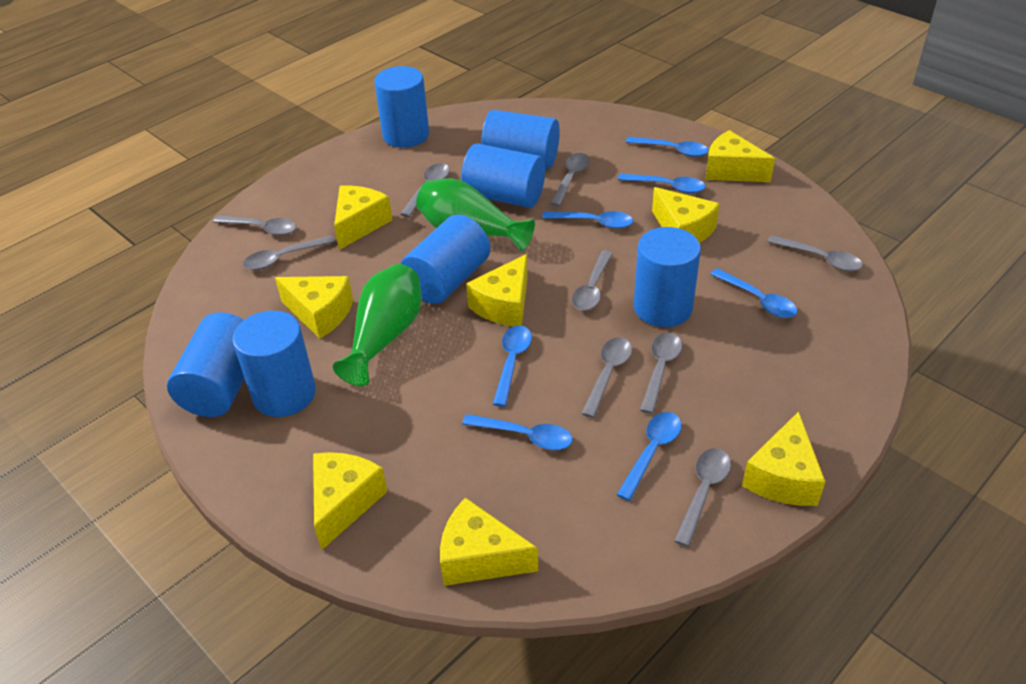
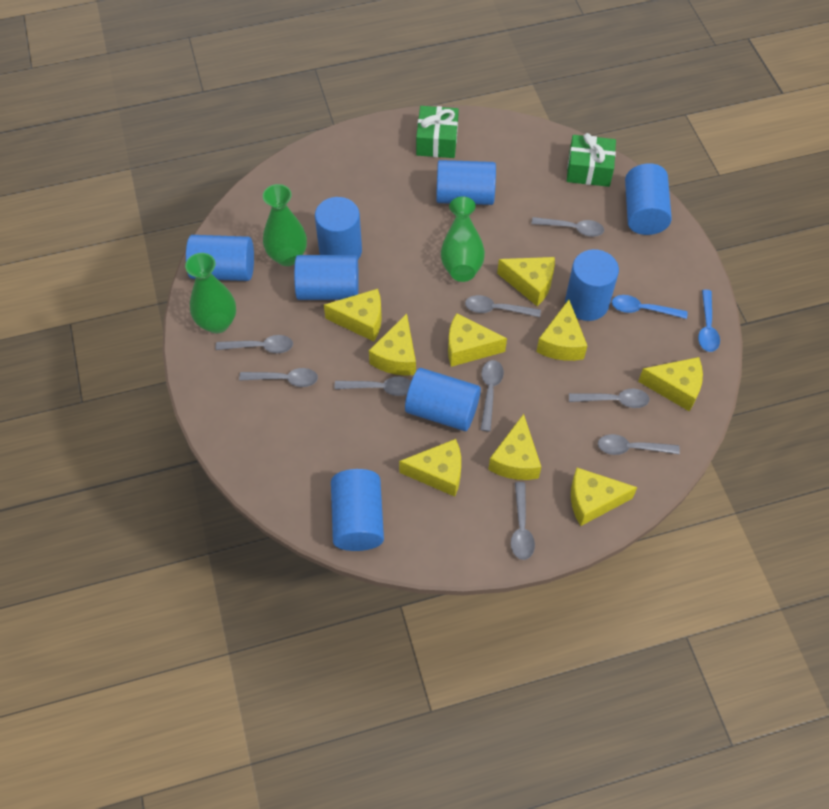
blue cylinder: 7 -> 8
blue spoon: 7 -> 2
green gift: 0 -> 2
green vase: 2 -> 3
yellow cheese: 8 -> 9

